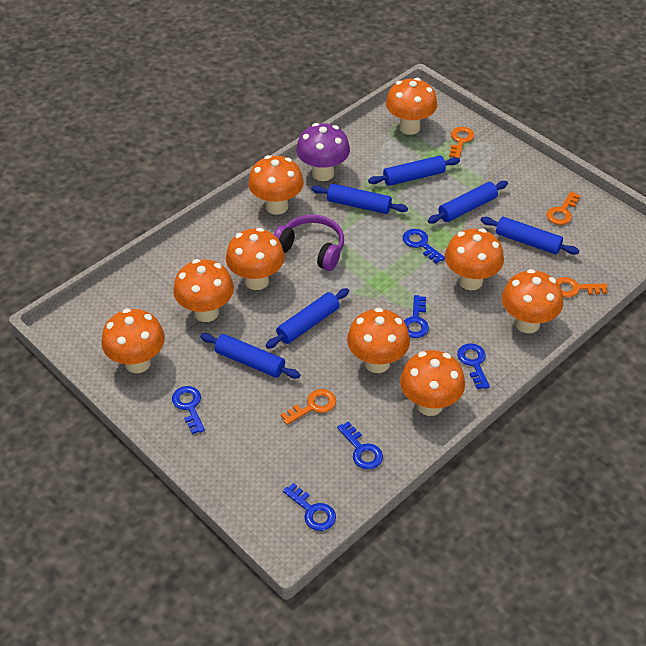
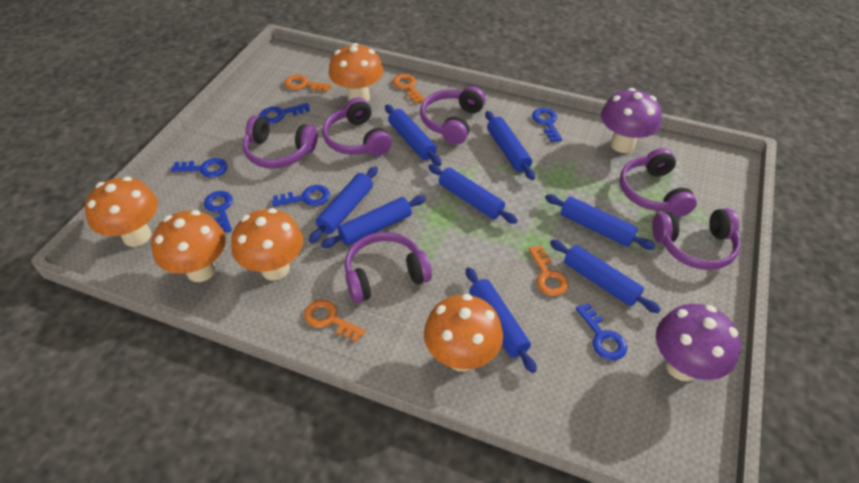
blue rolling pin: 6 -> 8
orange mushroom: 9 -> 5
purple headphones: 1 -> 6
purple mushroom: 1 -> 2

